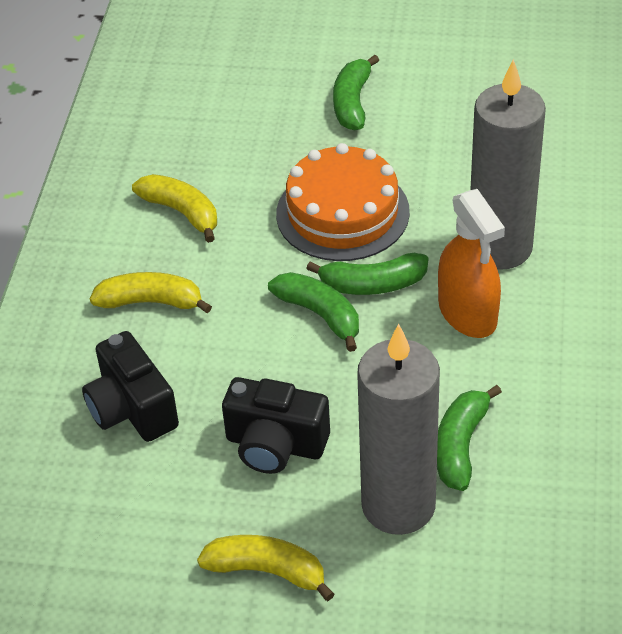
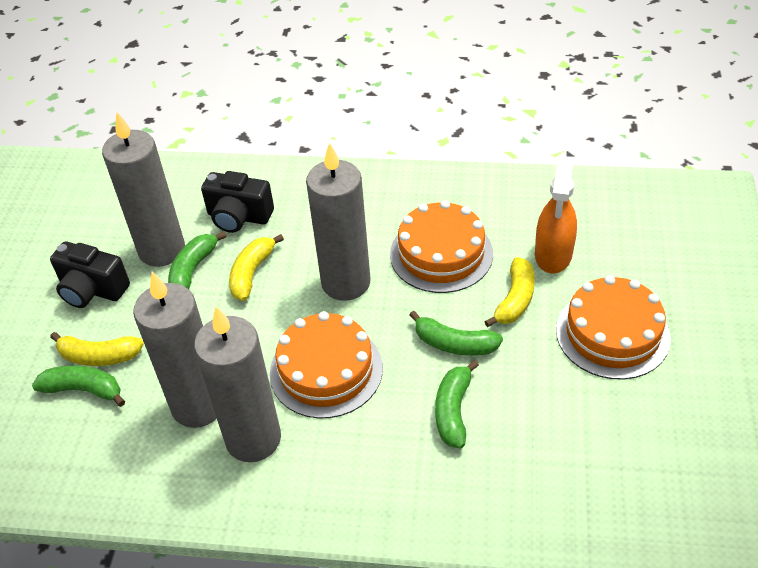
grey candle: 2 -> 4
orange cake: 1 -> 3

